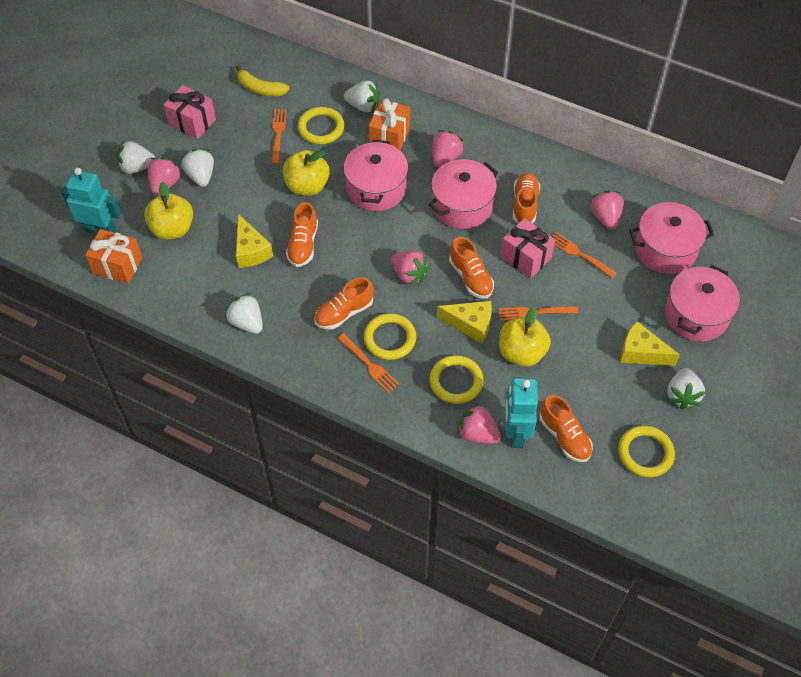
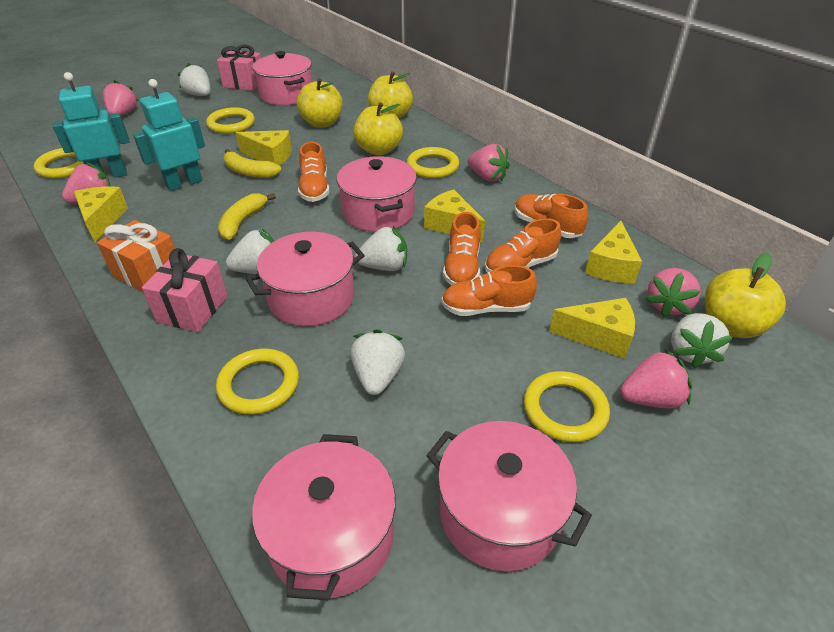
orange fork: 4 -> 0
orange gift: 2 -> 1
pink pot: 4 -> 5
yellow apple: 3 -> 4
yellow banana: 1 -> 2
yellow cheese: 3 -> 5
yellow ring: 4 -> 5

